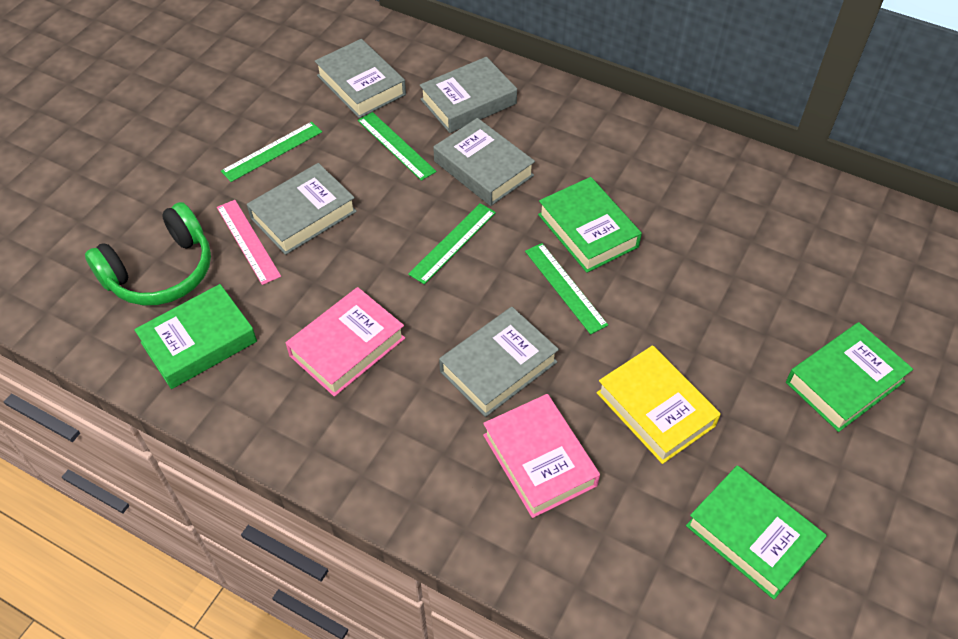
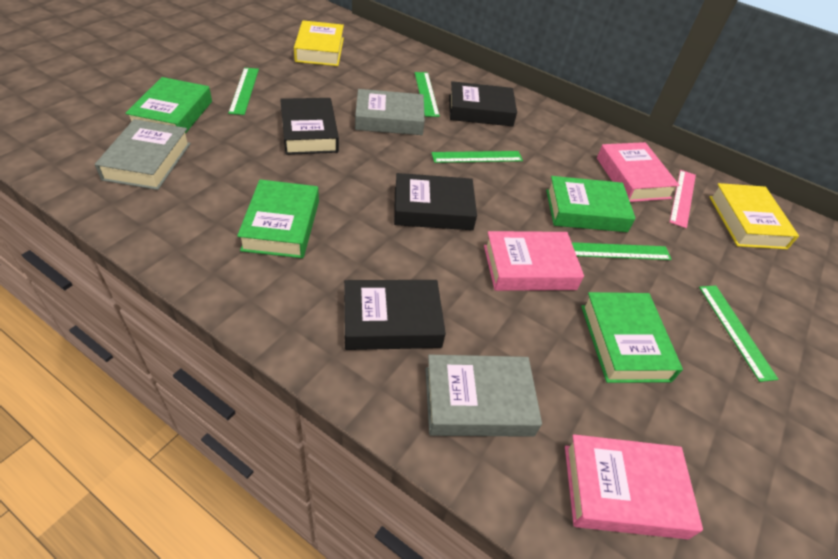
black book: 0 -> 4
green headphones: 1 -> 0
green ruler: 4 -> 5
grey book: 5 -> 3
pink book: 2 -> 3
yellow book: 1 -> 2

